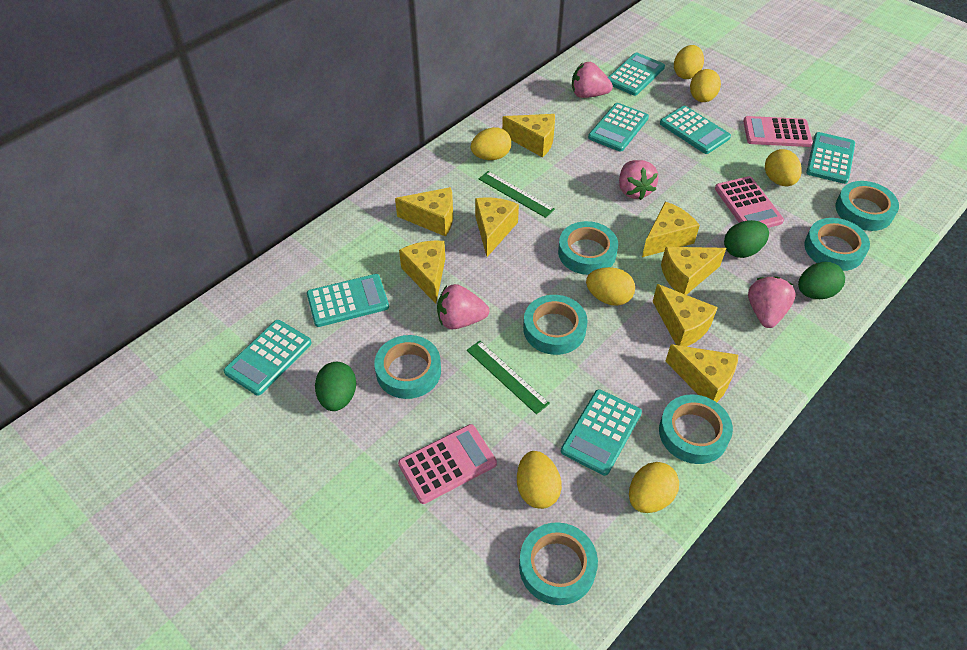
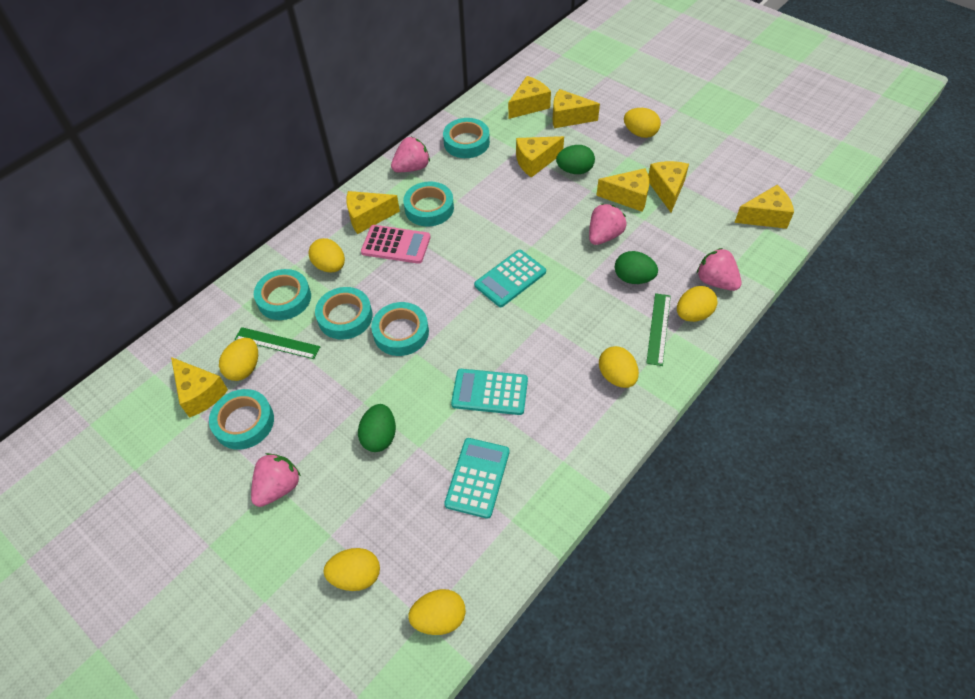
pink calculator: 3 -> 1
turquoise calculator: 7 -> 3
turquoise tape: 7 -> 6

